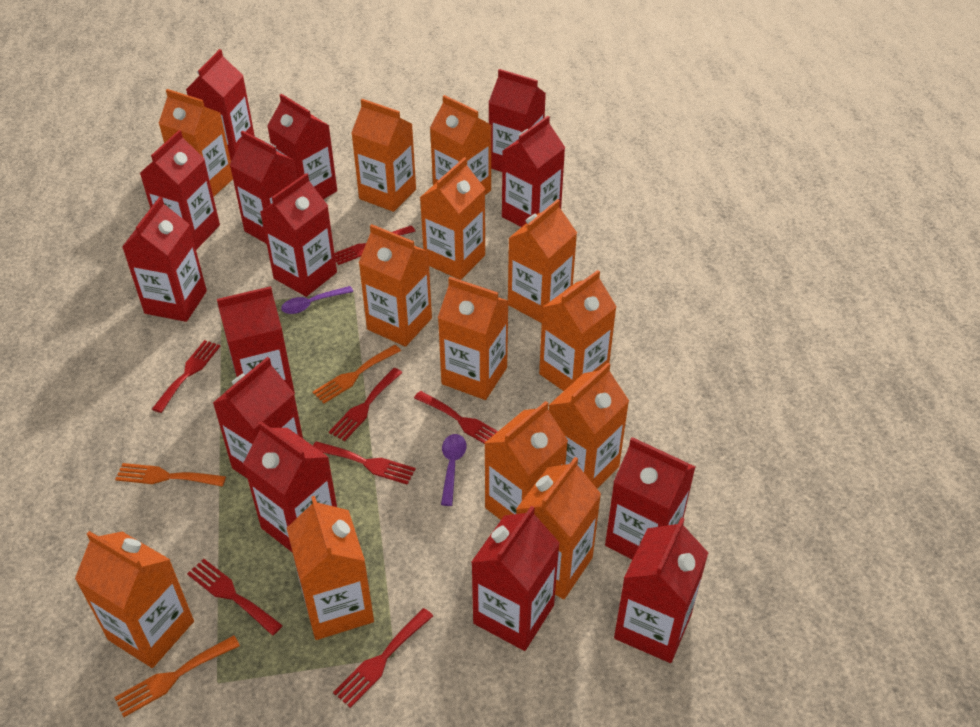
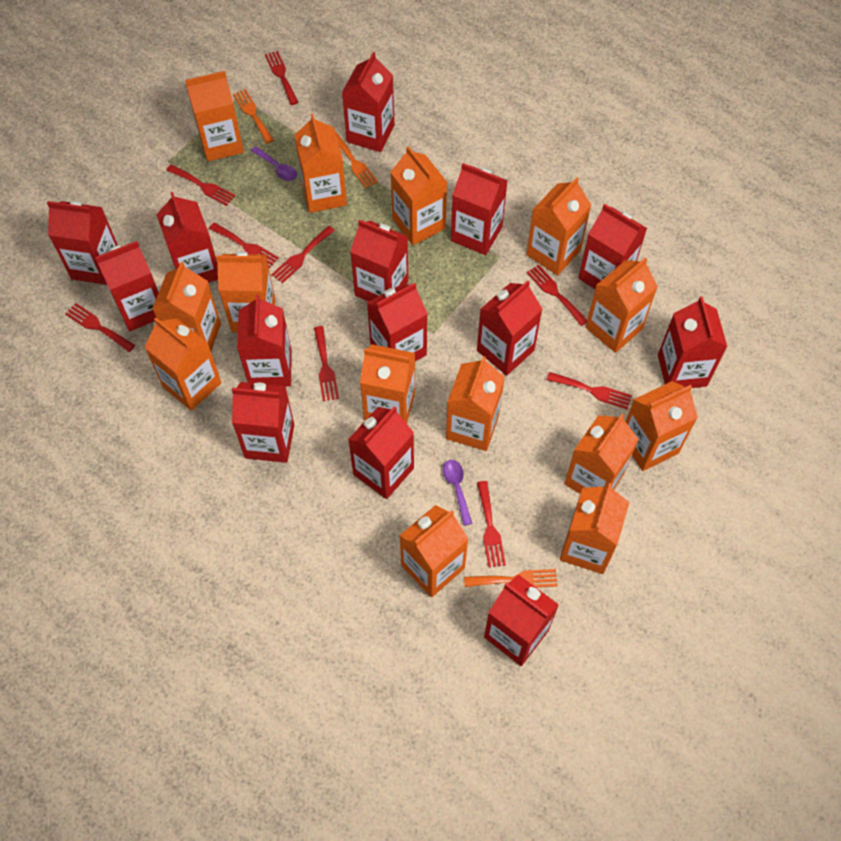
orange carton: 13 -> 14
red fork: 7 -> 9

